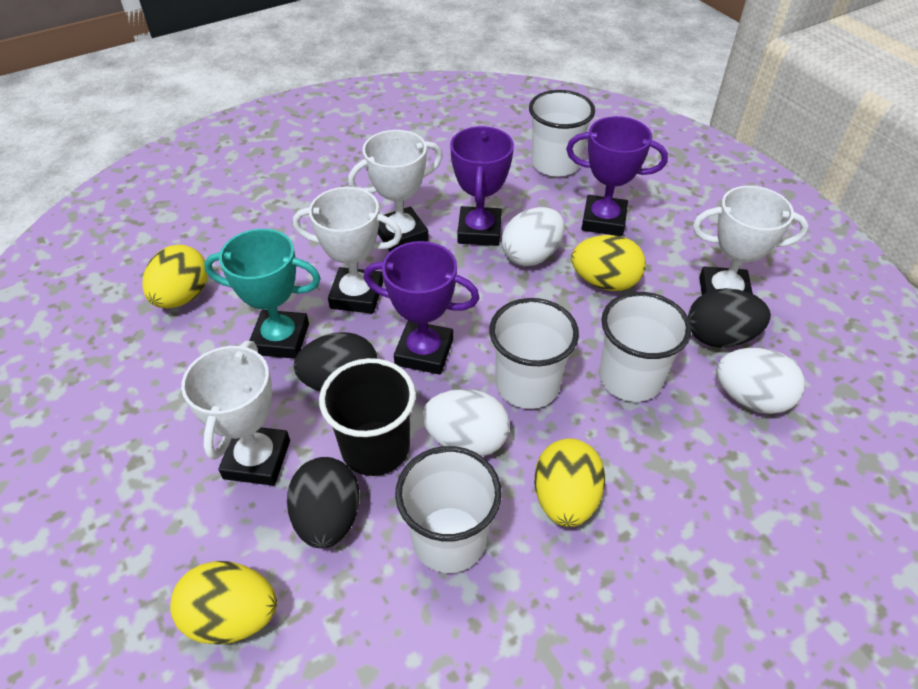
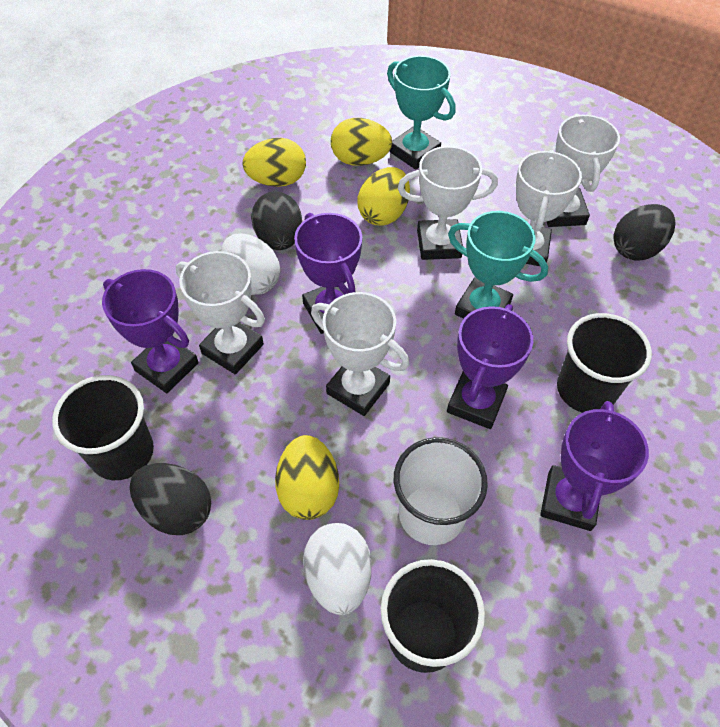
black cup: 1 -> 3
purple trophy: 3 -> 4
turquoise trophy: 1 -> 2
white cup: 4 -> 1
white egg: 3 -> 2
white trophy: 4 -> 5

